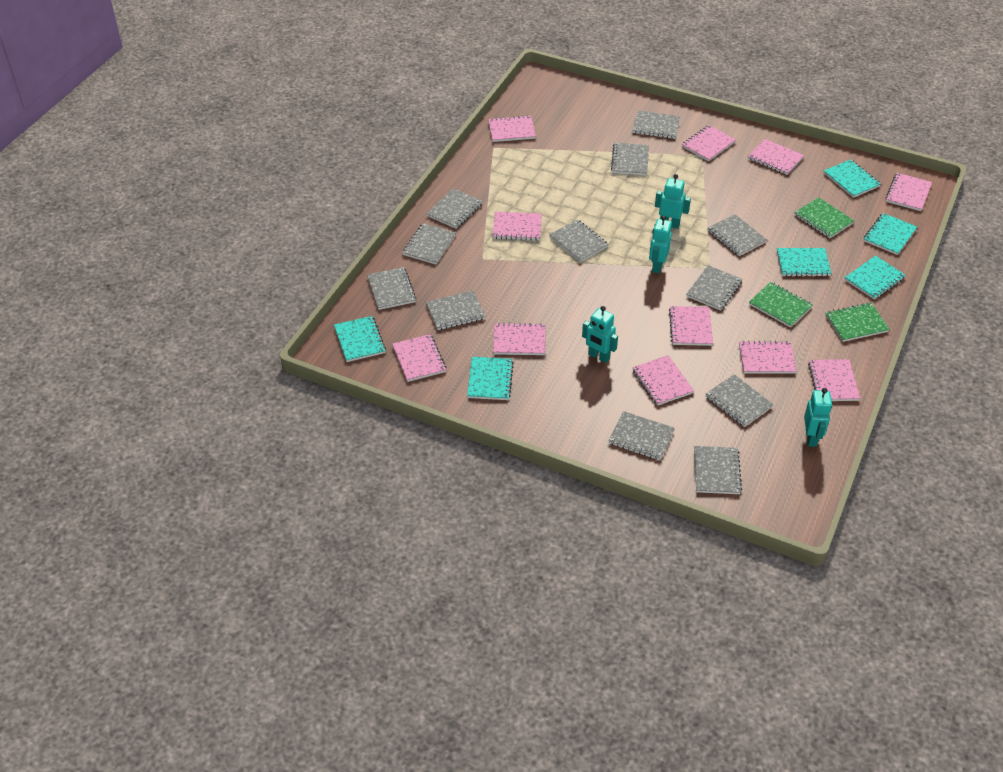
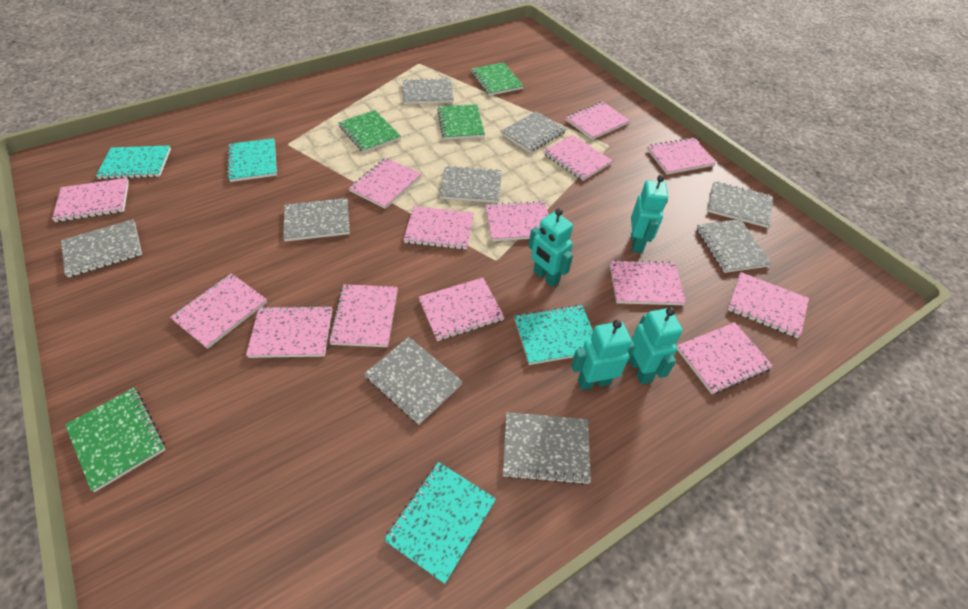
green notebook: 3 -> 4
grey notebook: 12 -> 9
pink notebook: 11 -> 14
turquoise notebook: 6 -> 4

